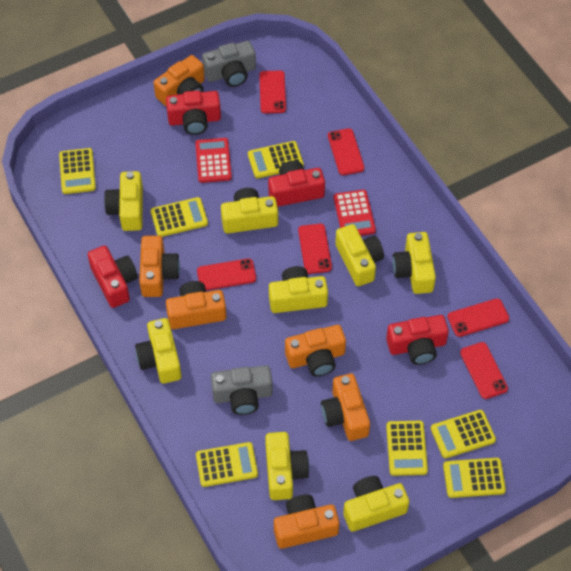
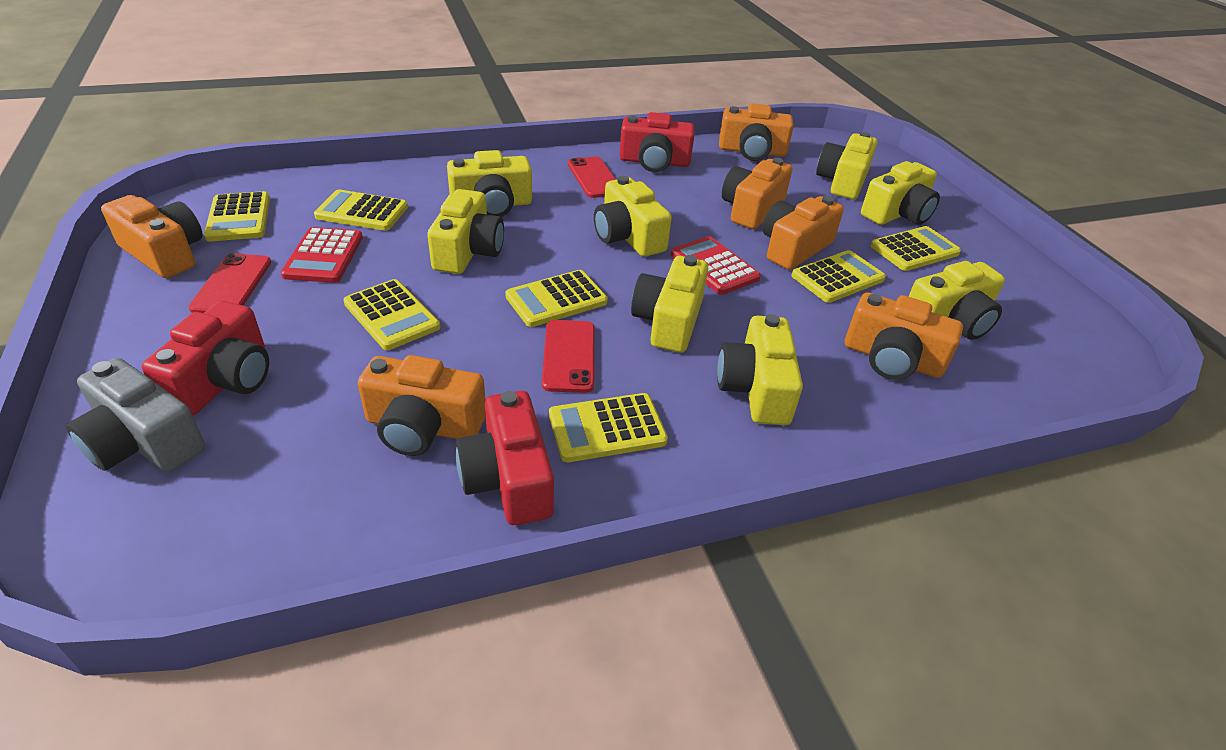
grey camera: 2 -> 1
red camera: 4 -> 3
red phone: 6 -> 3

